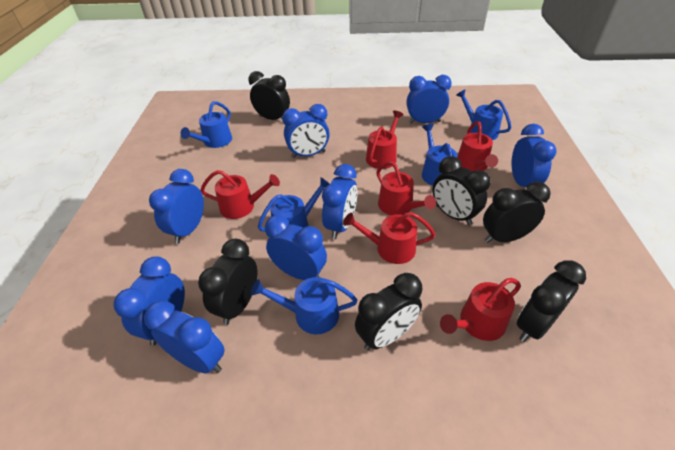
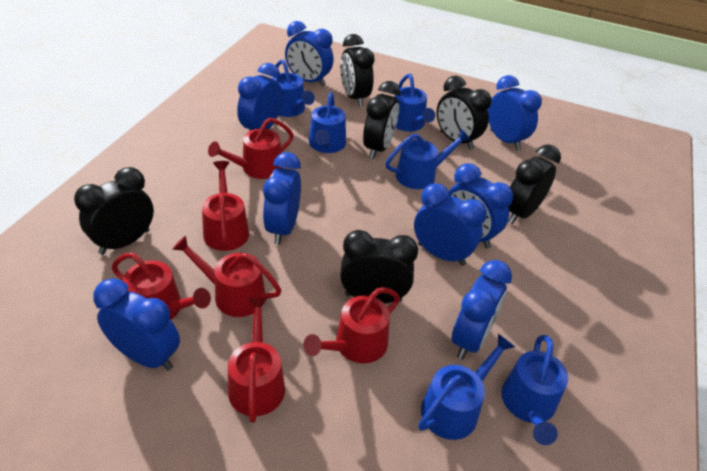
blue watering can: 5 -> 6

